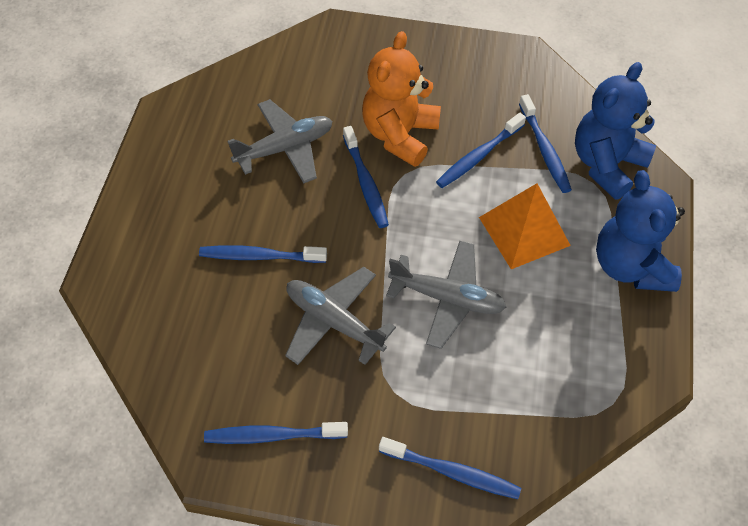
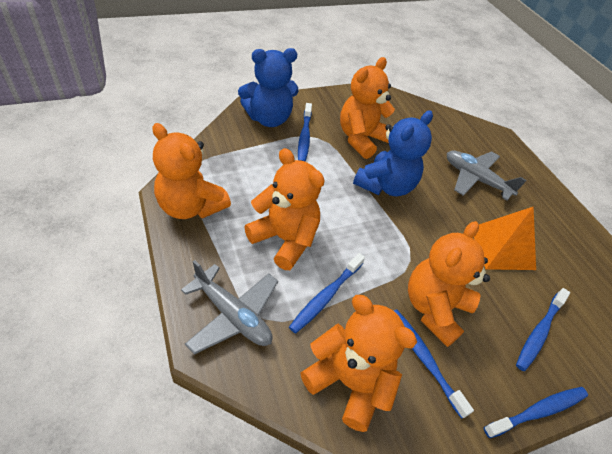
blue toothbrush: 6 -> 5
grey plane: 3 -> 2
orange teddy bear: 1 -> 5

